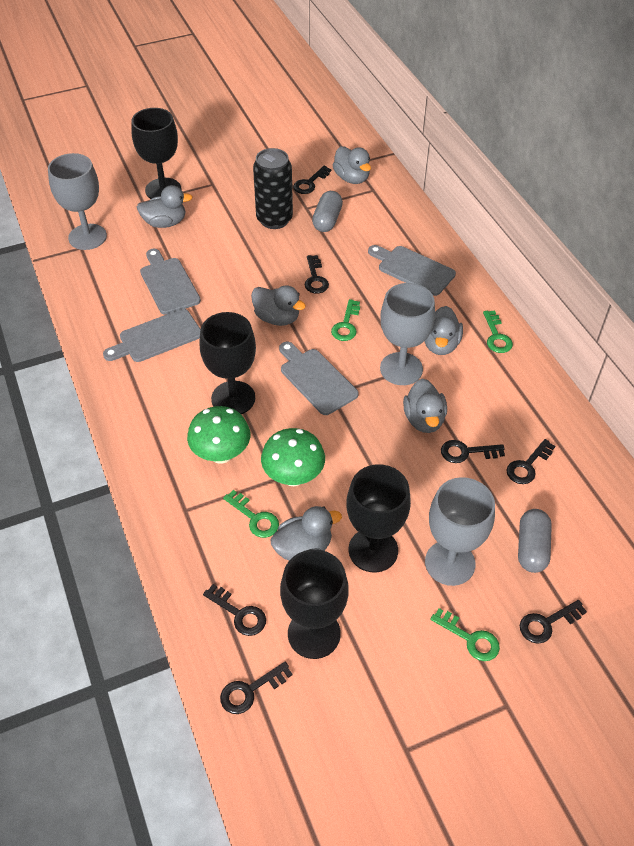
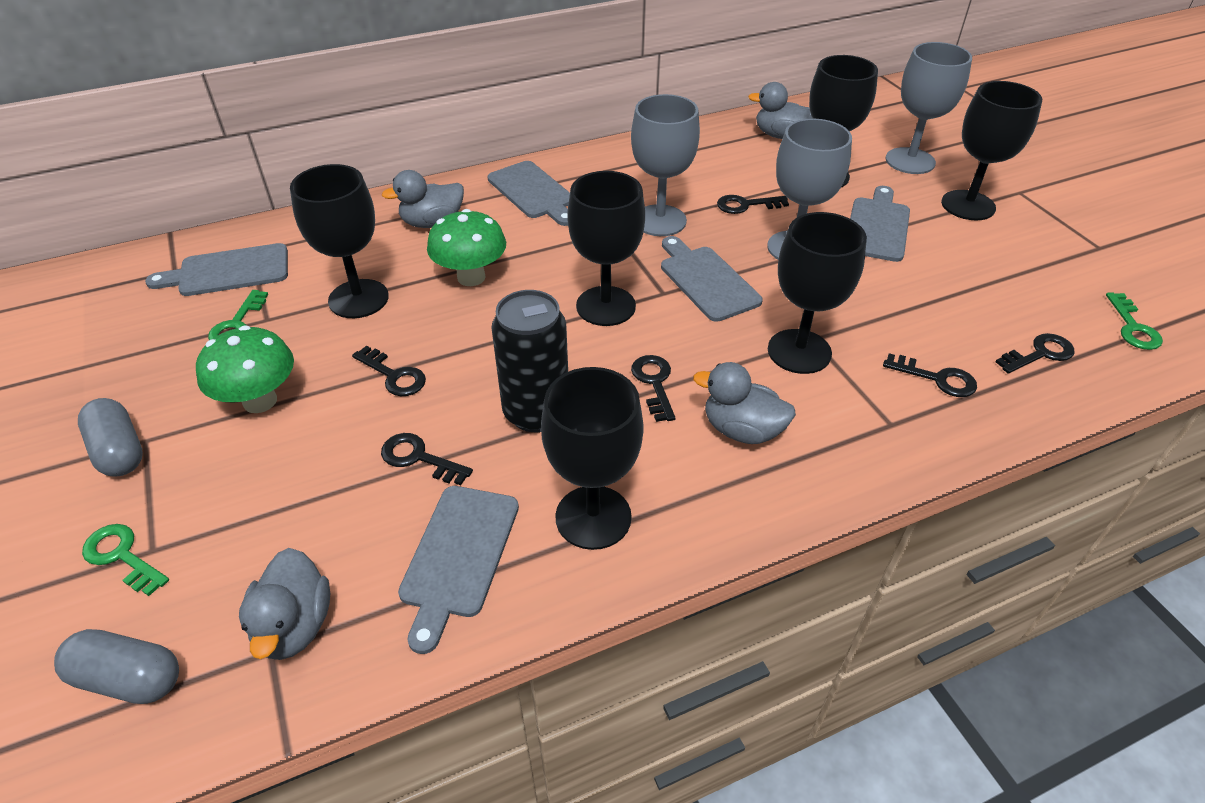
black goblet: 4 -> 6
black key: 7 -> 6
green key: 4 -> 3
grey cutting board: 4 -> 5
grey duck: 6 -> 4

